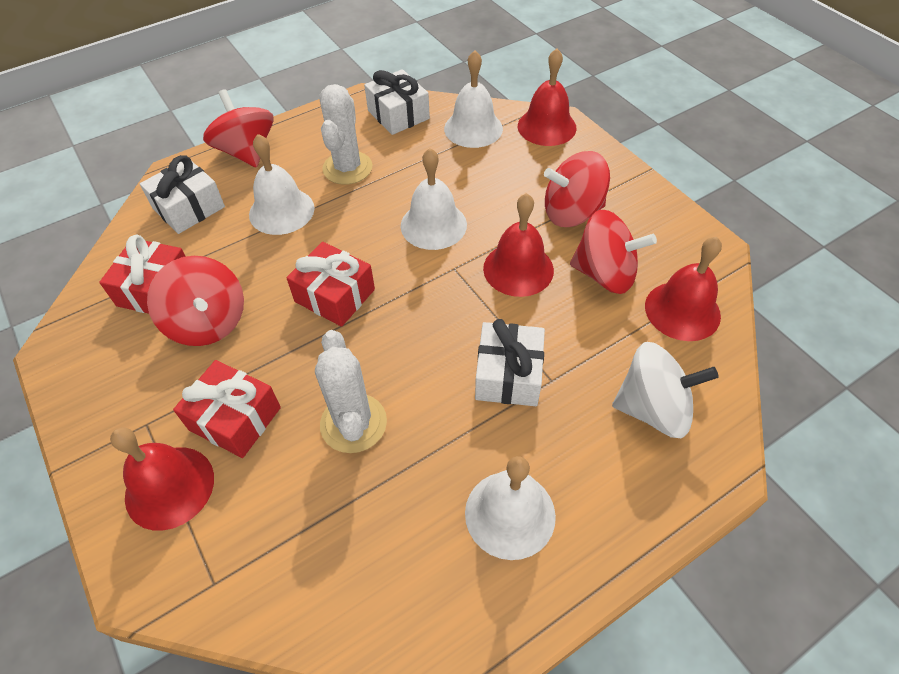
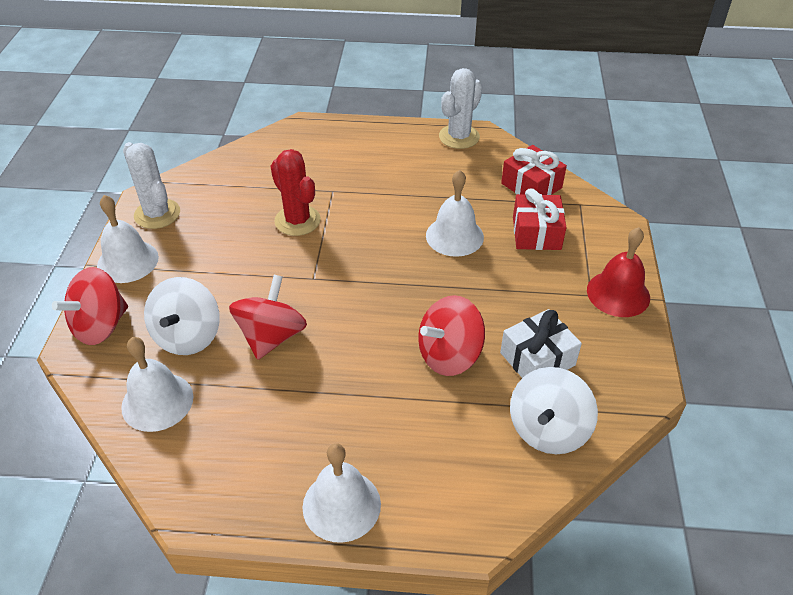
red bell: 4 -> 1
red cactus: 0 -> 1
red gift: 3 -> 2
red spinning top: 4 -> 3
white gift: 3 -> 1
white spinning top: 1 -> 2

